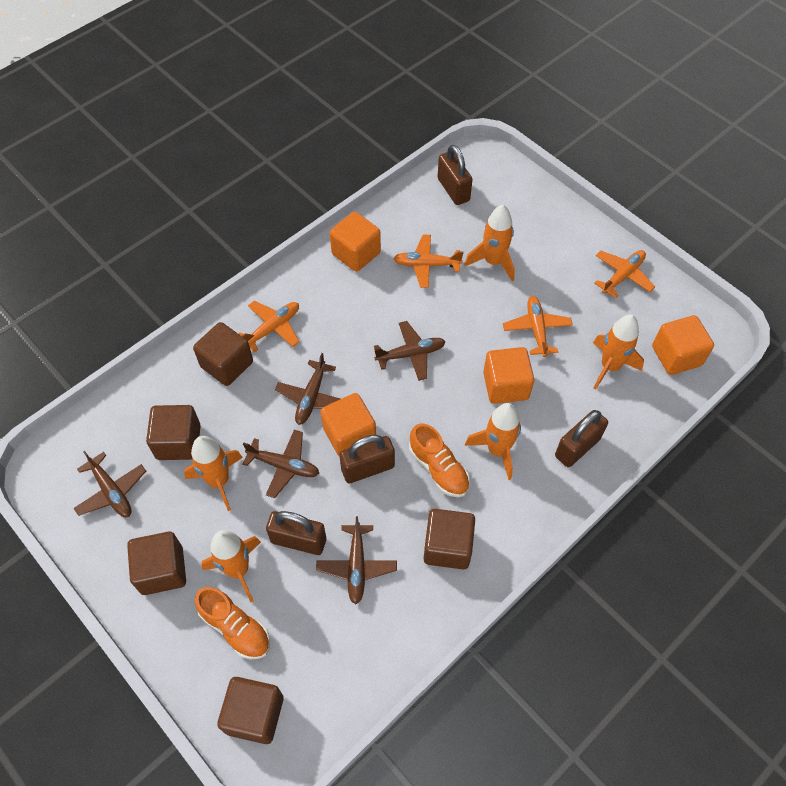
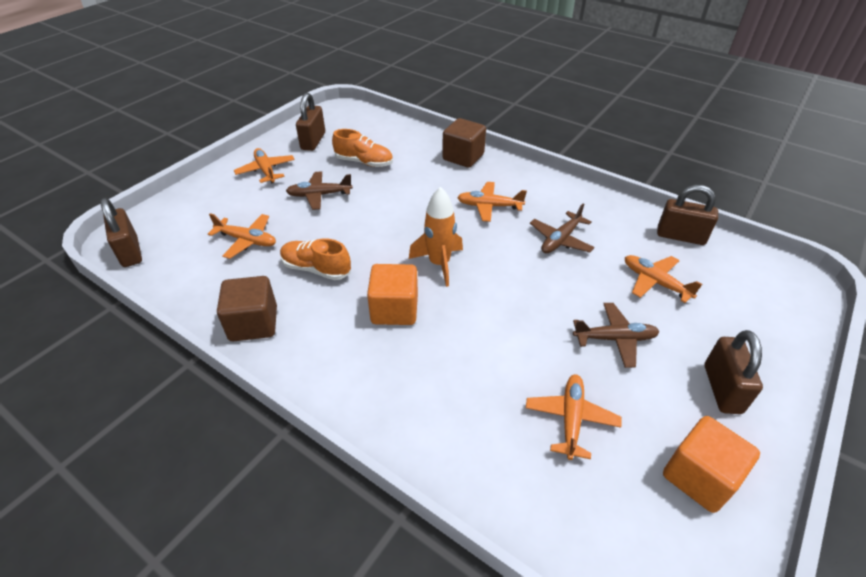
brown cube: 5 -> 2
brown plane: 5 -> 3
orange cube: 4 -> 2
orange plane: 4 -> 5
orange rocket: 5 -> 1

